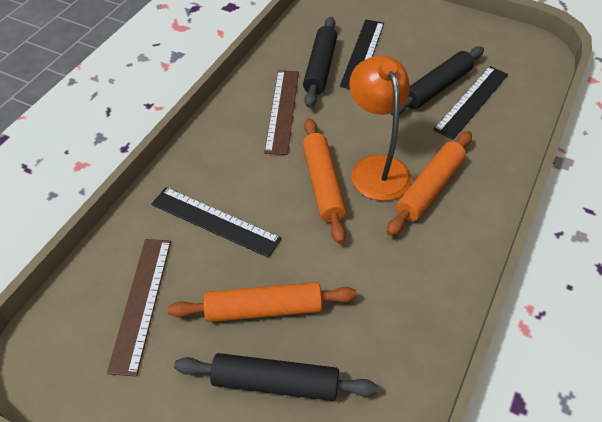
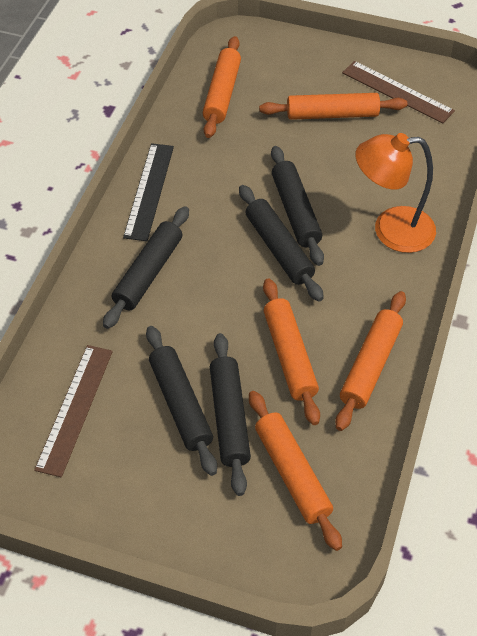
black rolling pin: 3 -> 5
black ruler: 3 -> 1
orange rolling pin: 3 -> 5

